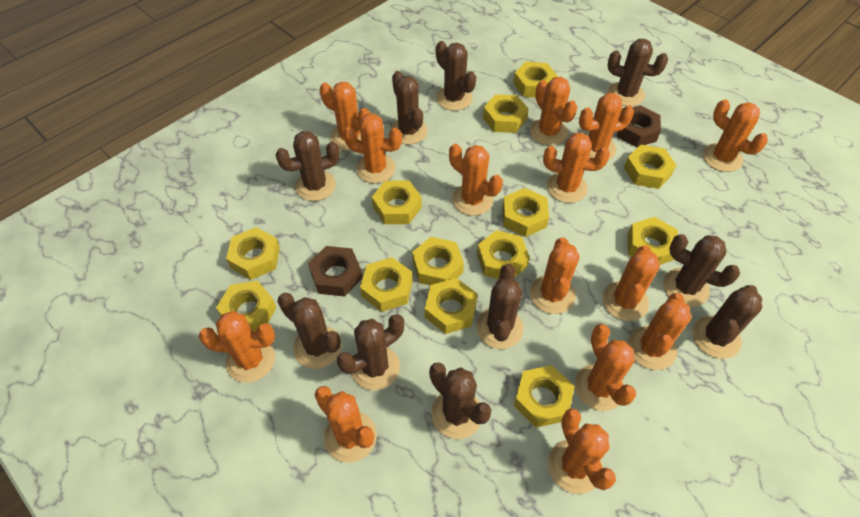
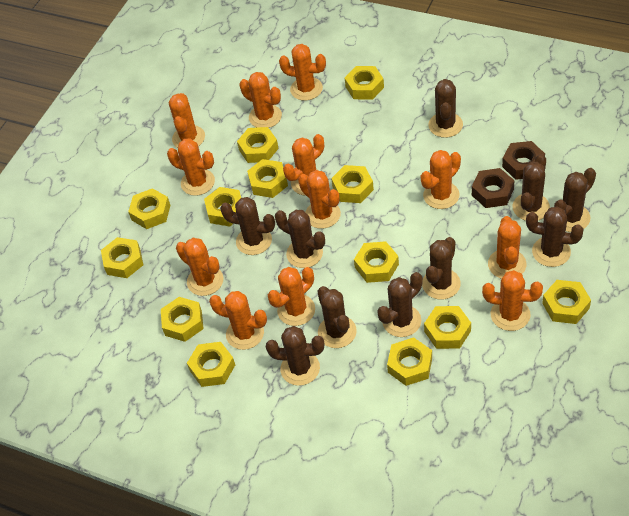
orange cactus: 14 -> 12

